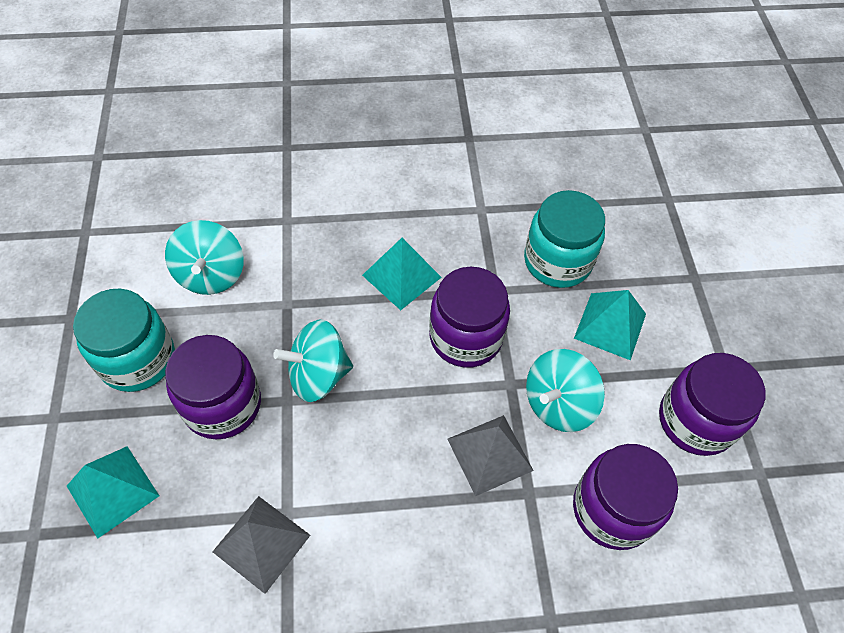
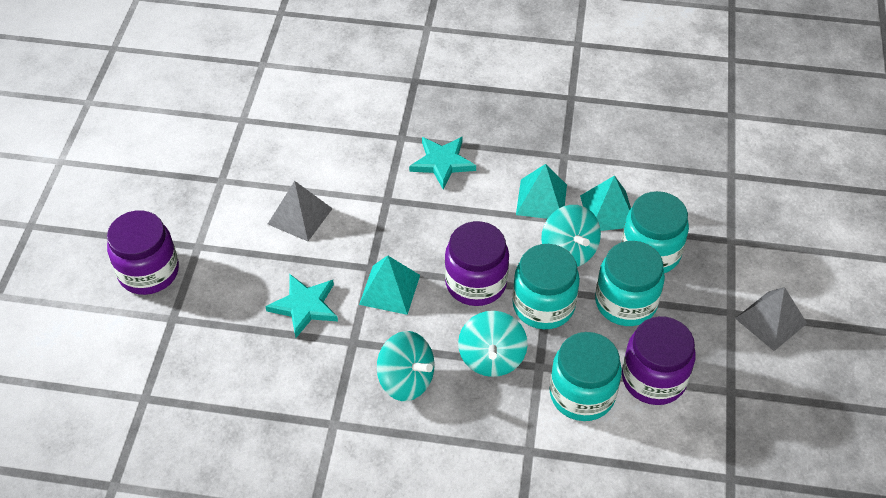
purple jar: 4 -> 3
turquoise jar: 2 -> 4
turquoise star: 0 -> 2

